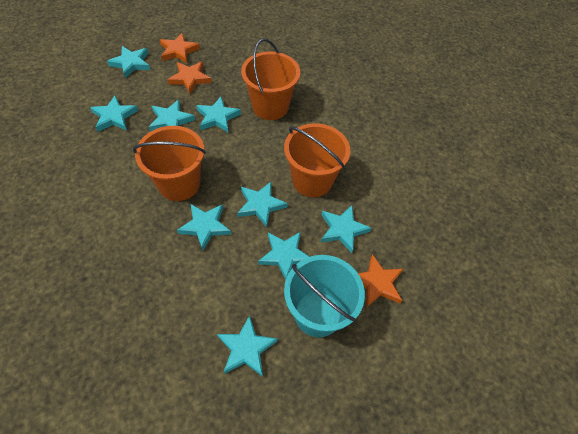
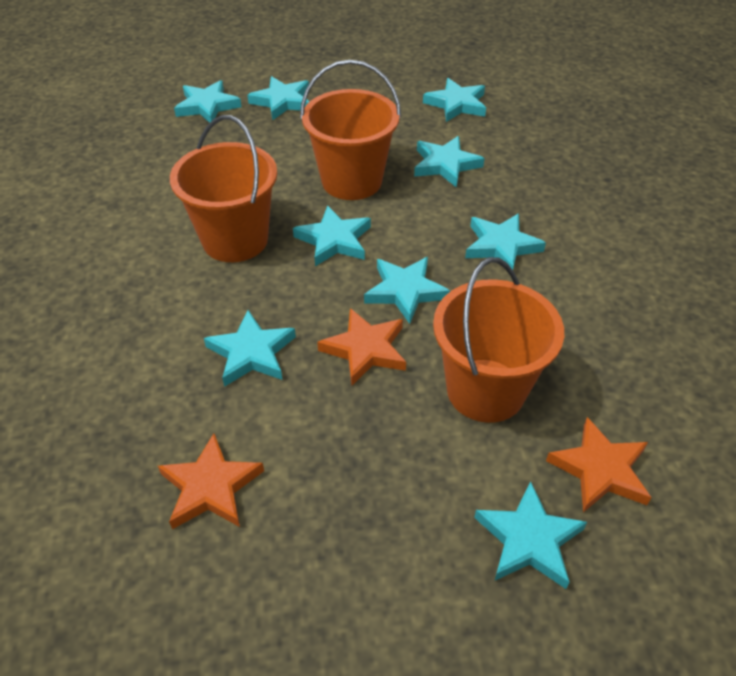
turquoise bucket: 1 -> 0

